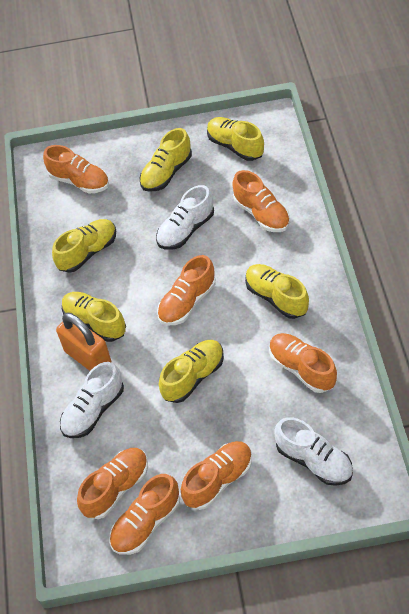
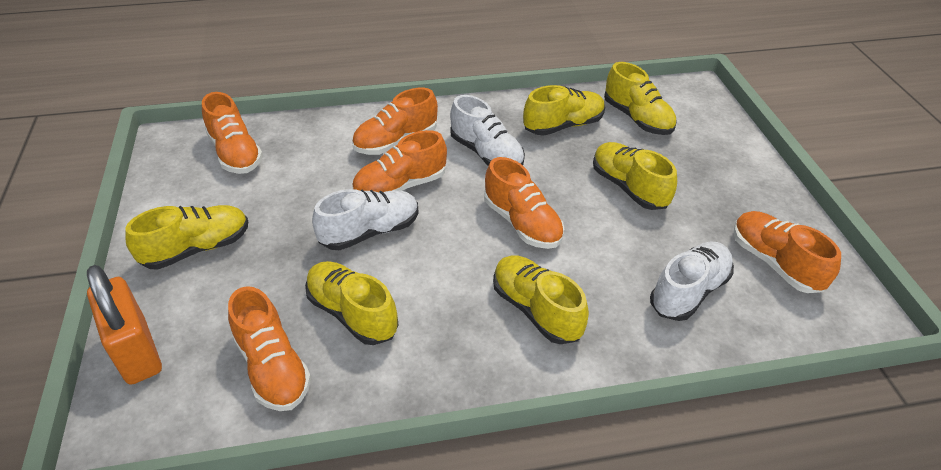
orange shoe: 7 -> 6

